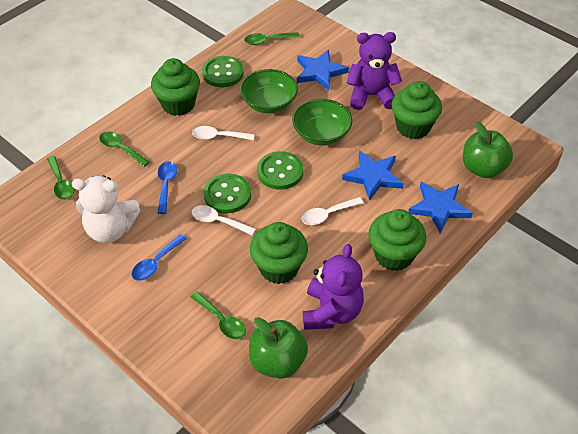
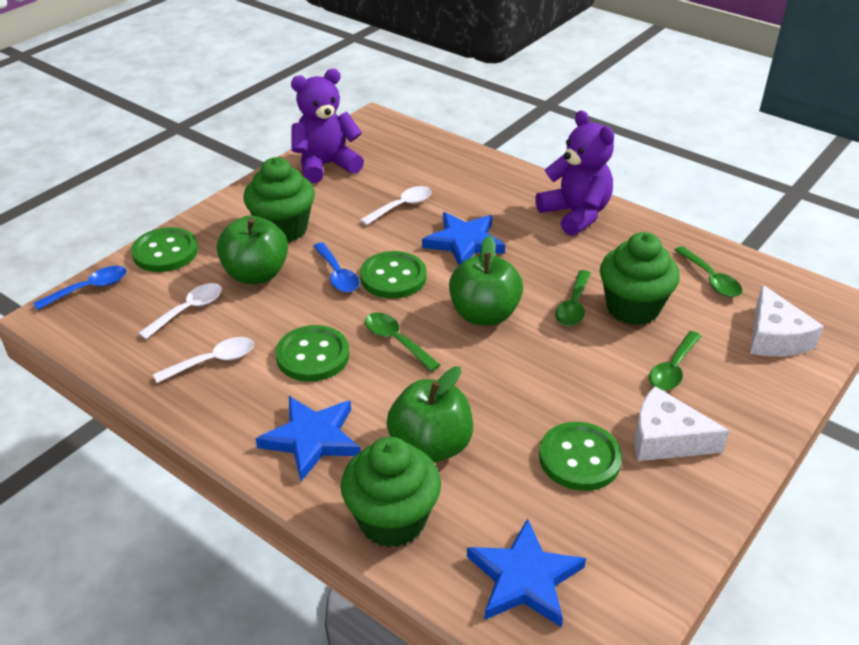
green apple: 2 -> 3
green bowl: 2 -> 0
green button: 3 -> 4
green cupcake: 4 -> 3
white cheese: 0 -> 2
white teddy bear: 1 -> 0

